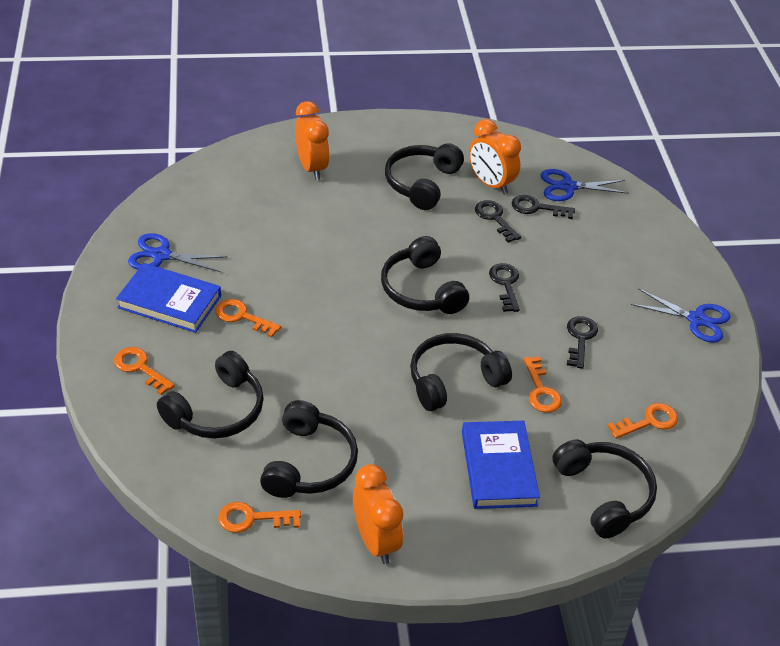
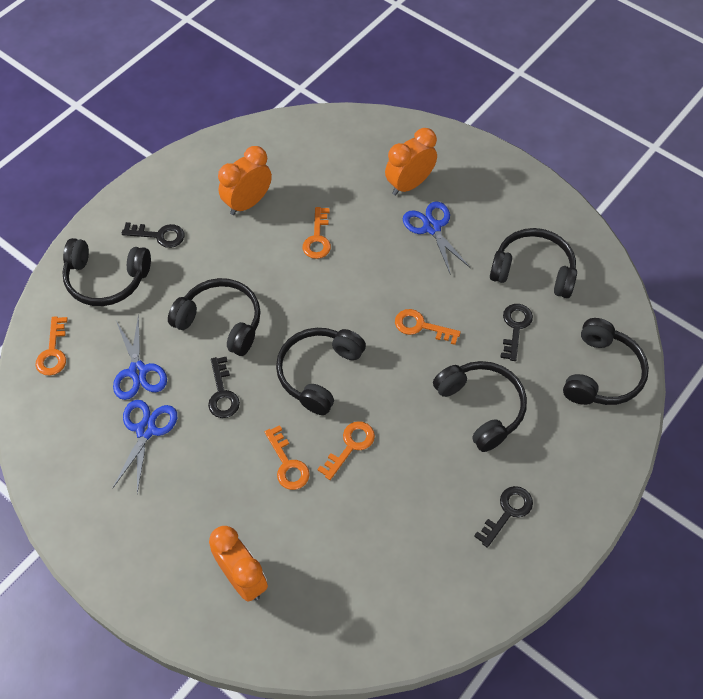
blue book: 2 -> 0

